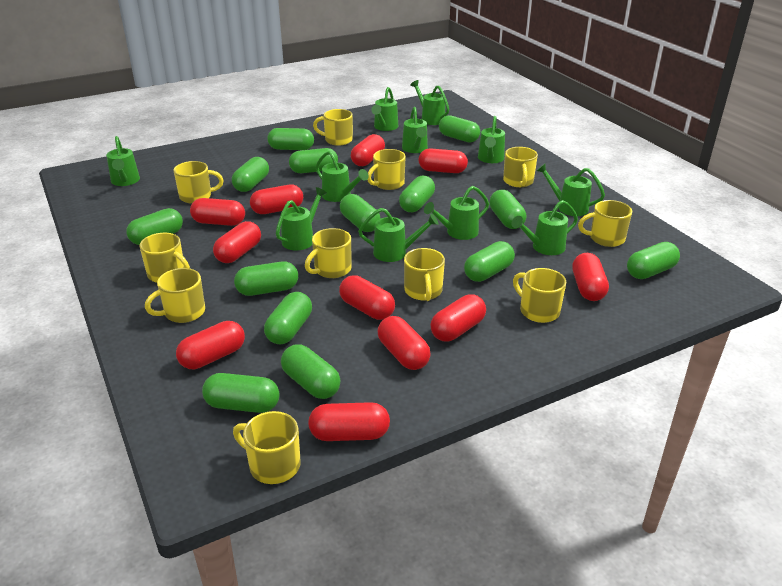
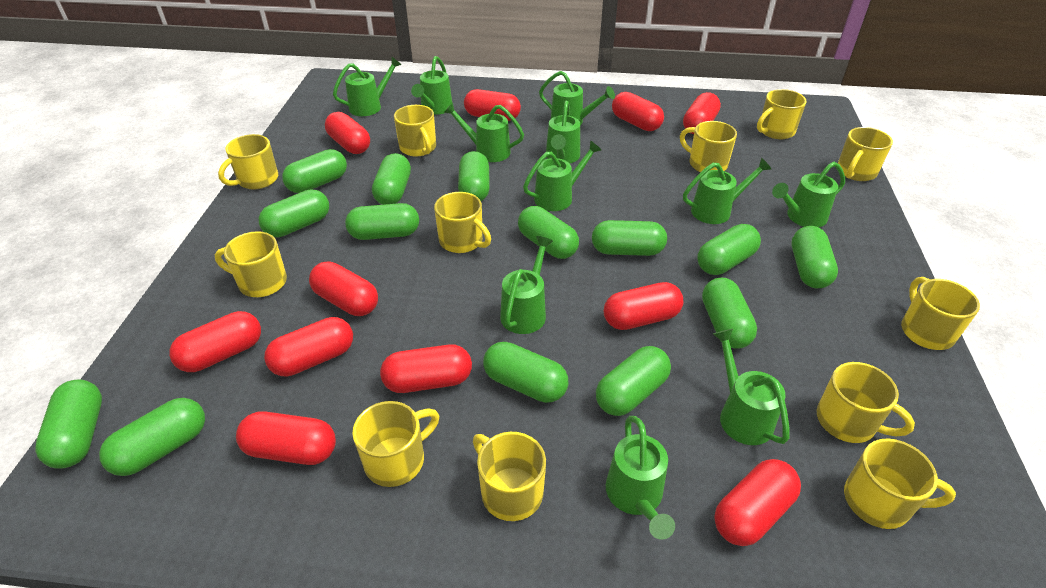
yellow mug: 11 -> 12

